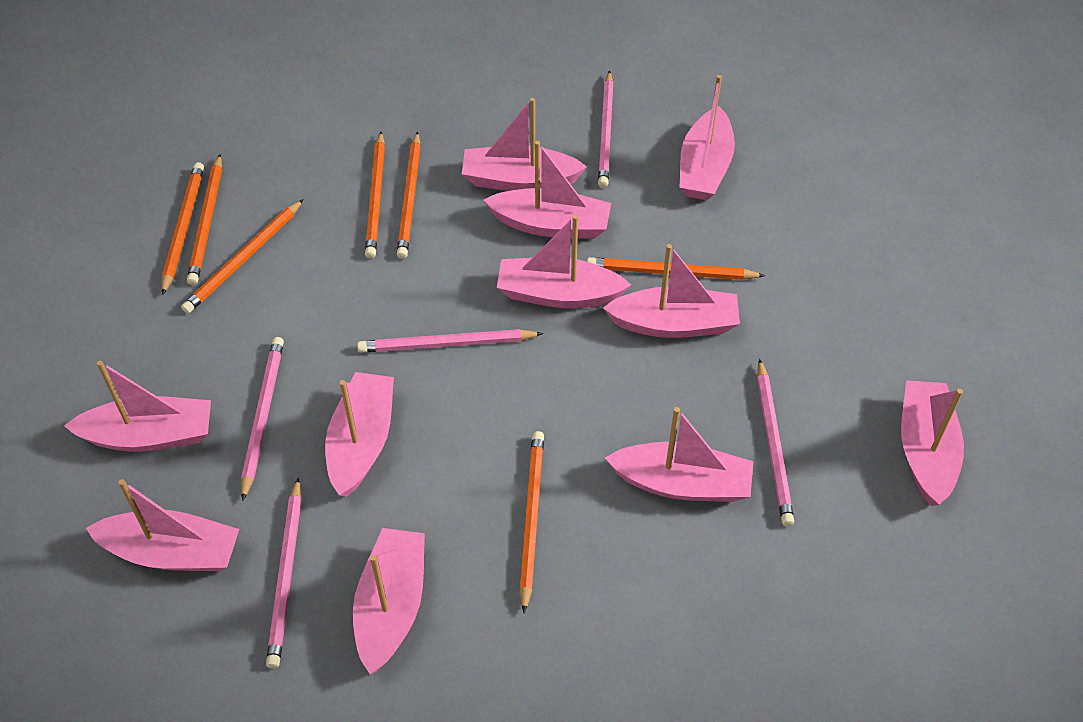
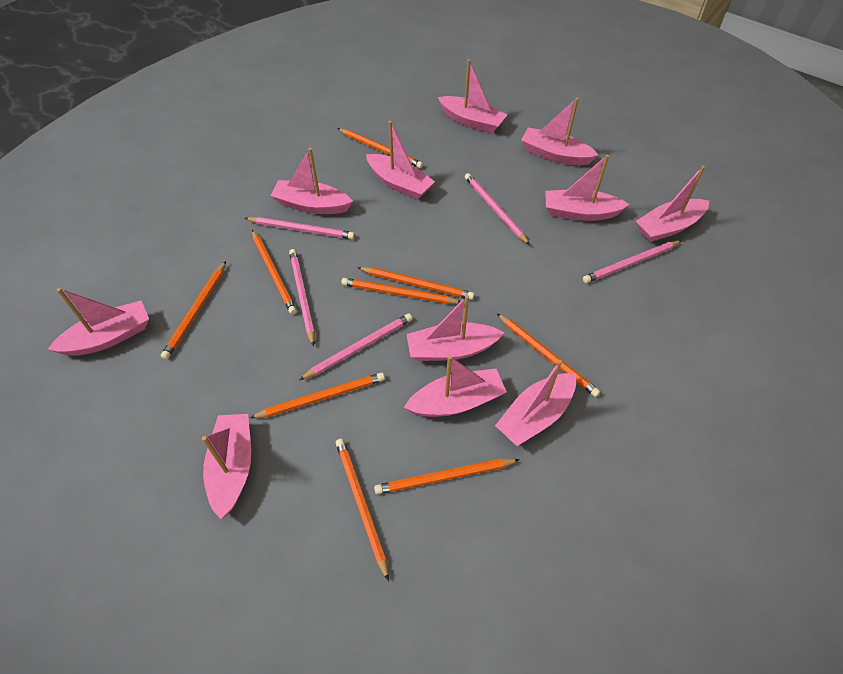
orange pencil: 7 -> 9

